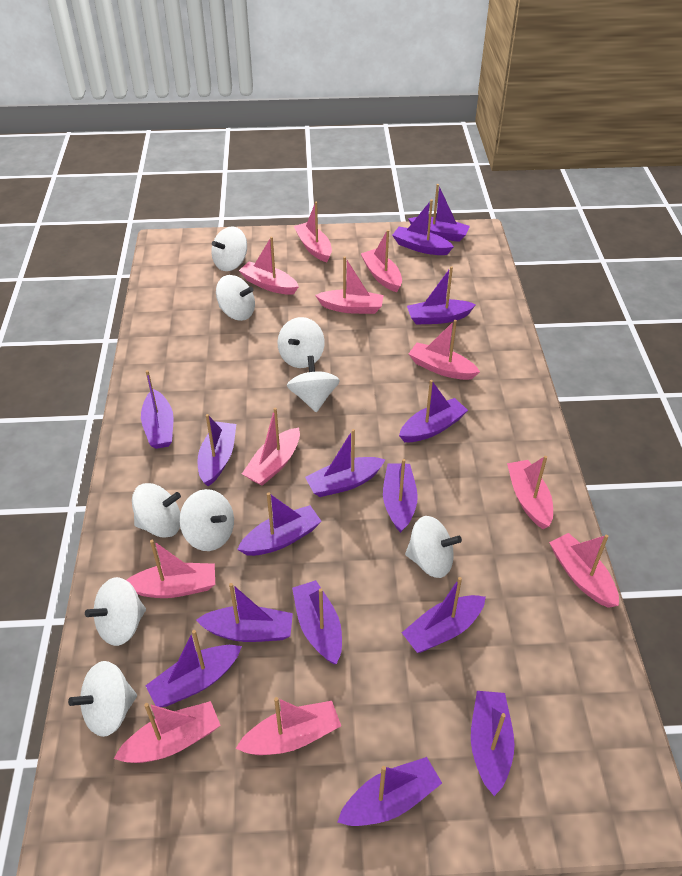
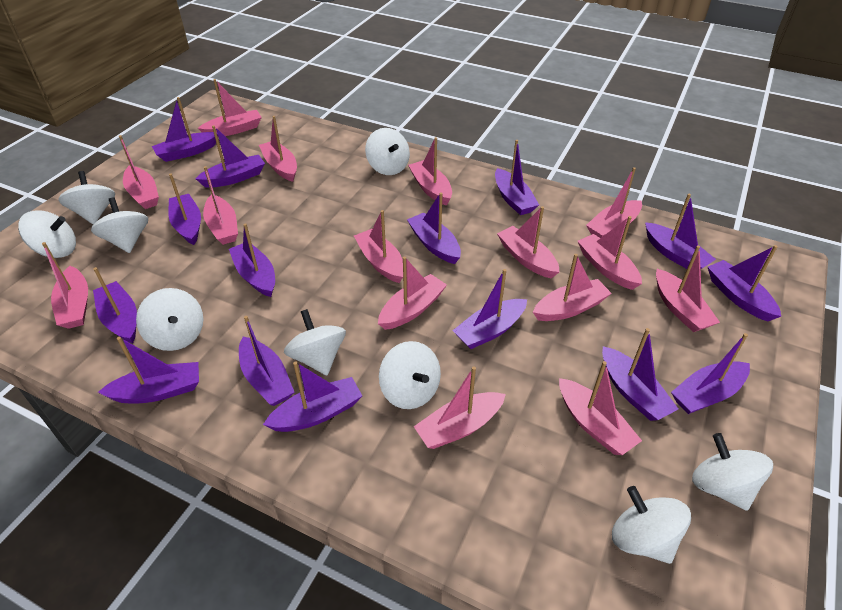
pink boat: 11 -> 15

